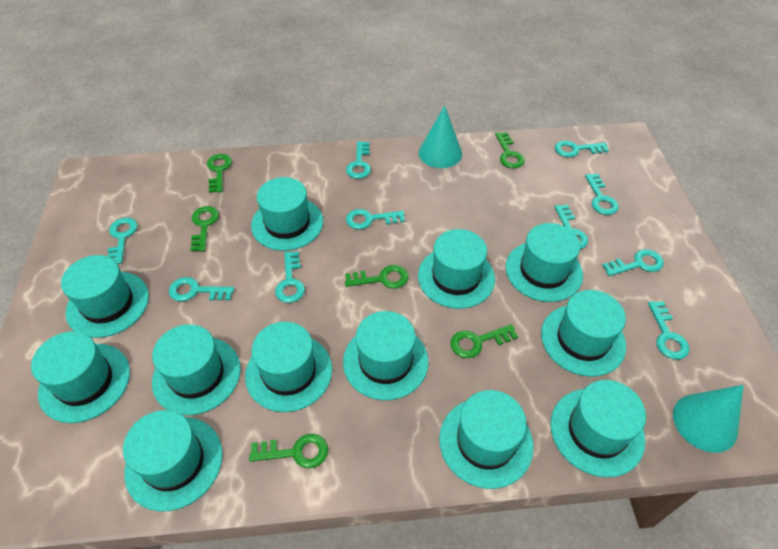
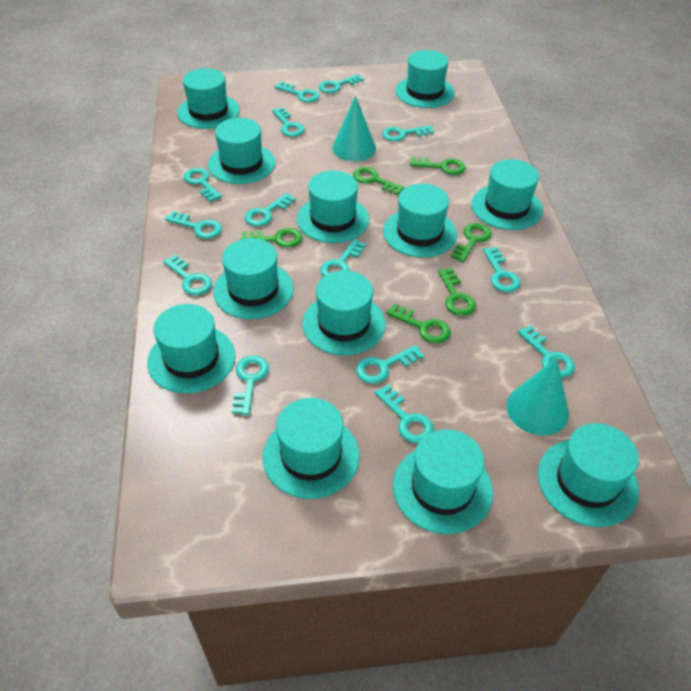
turquoise key: 10 -> 14

